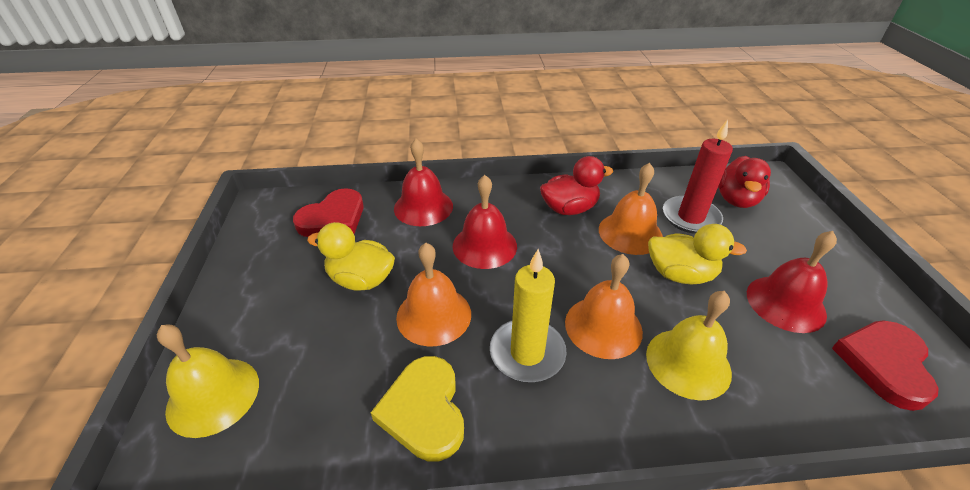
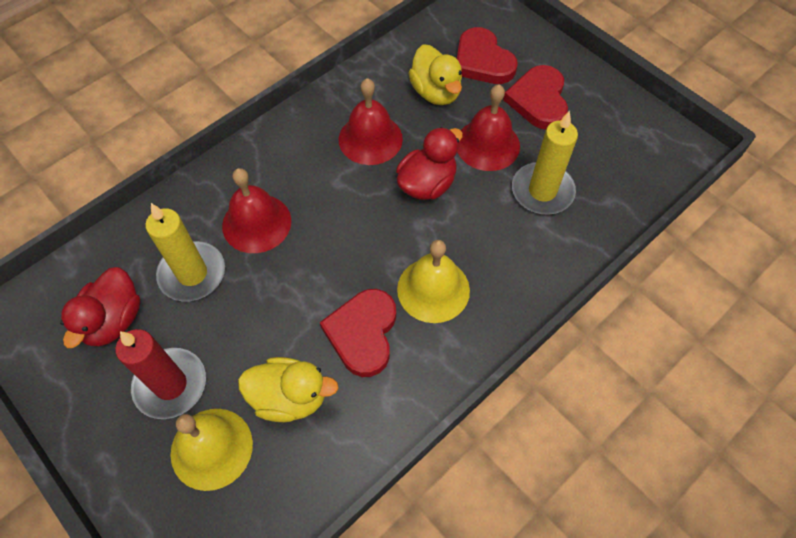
orange bell: 3 -> 0
red heart: 2 -> 3
yellow candle: 1 -> 2
yellow heart: 1 -> 0

